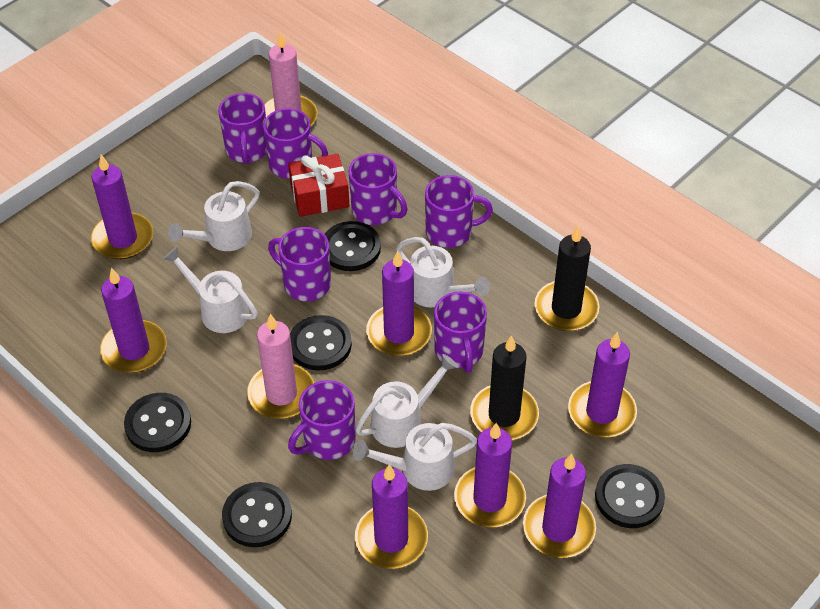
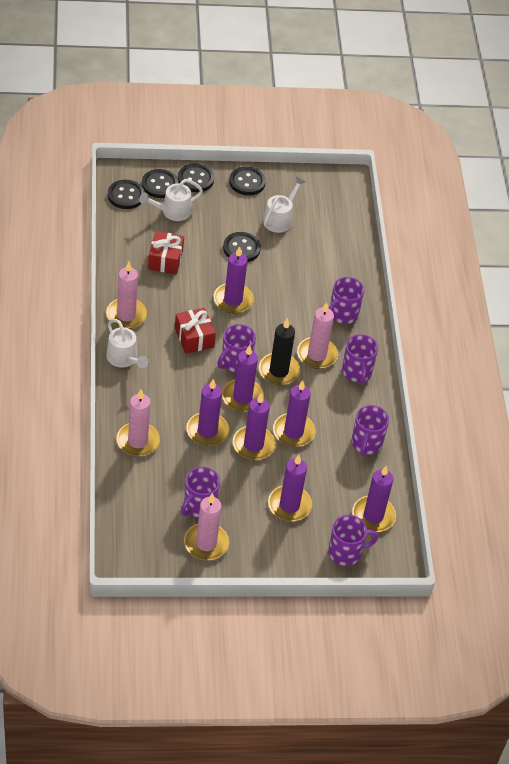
black candle: 2 -> 1
pink candle: 2 -> 4
purple mug: 7 -> 6
red gift: 1 -> 2
white watering can: 5 -> 3

